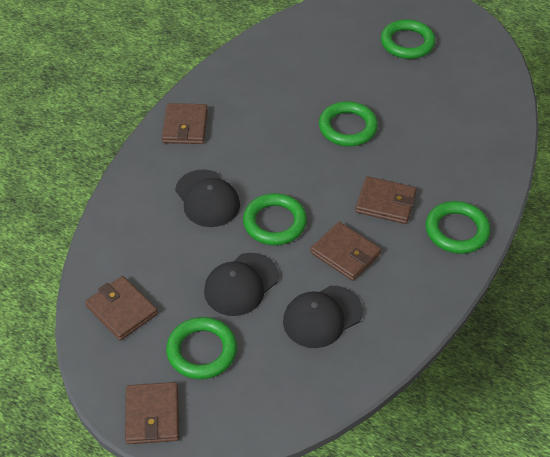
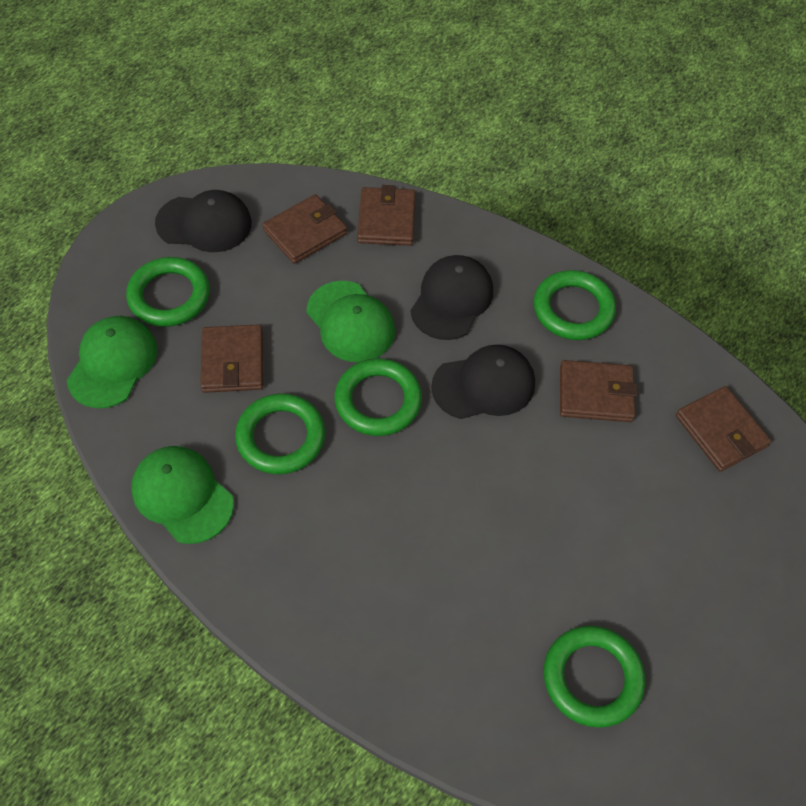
green cap: 0 -> 3

